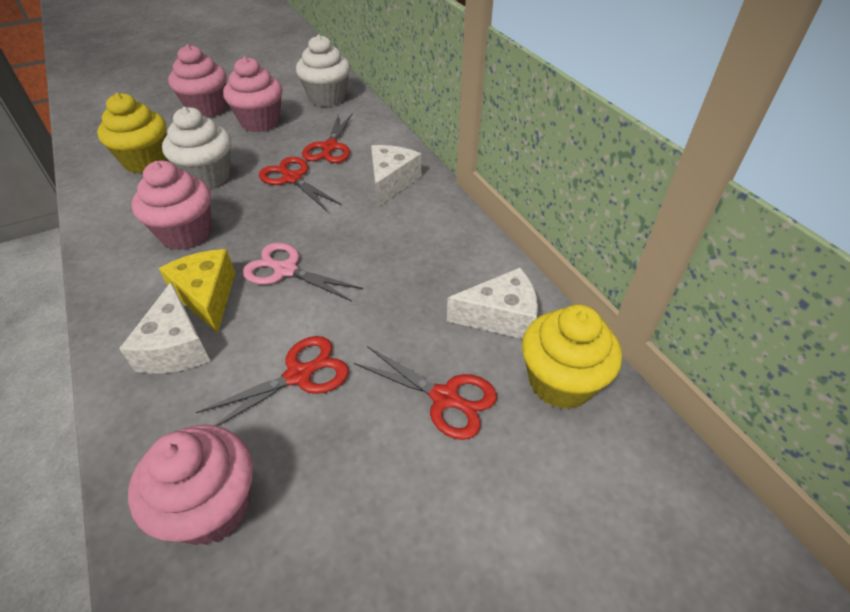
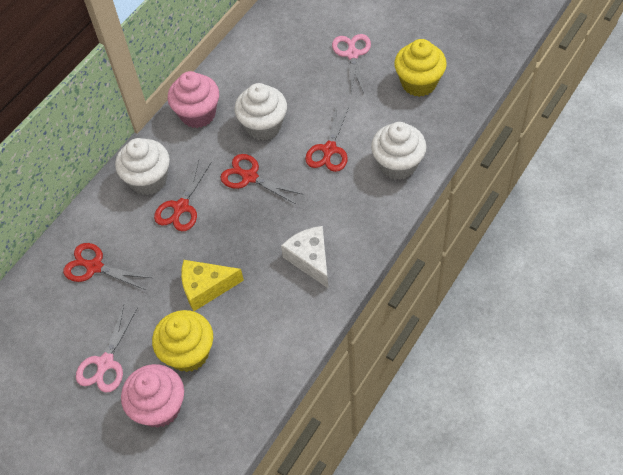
pink cupcake: 4 -> 2
pink scissors: 1 -> 2
white cheese: 3 -> 1
white cupcake: 2 -> 3

